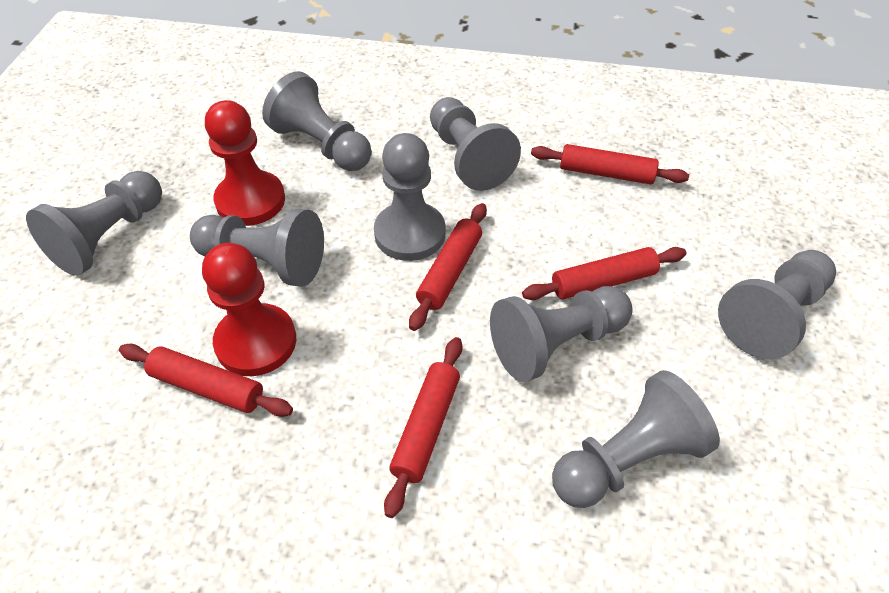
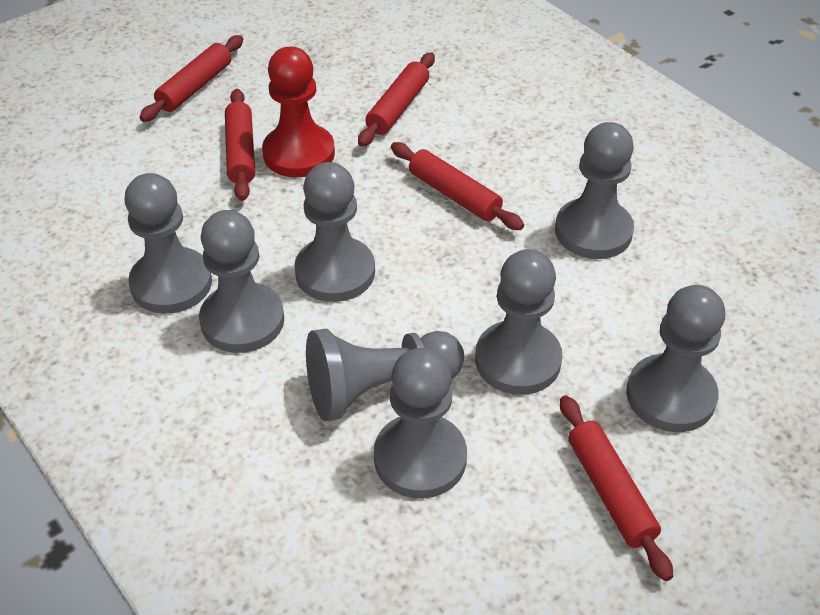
red pawn: 2 -> 1

